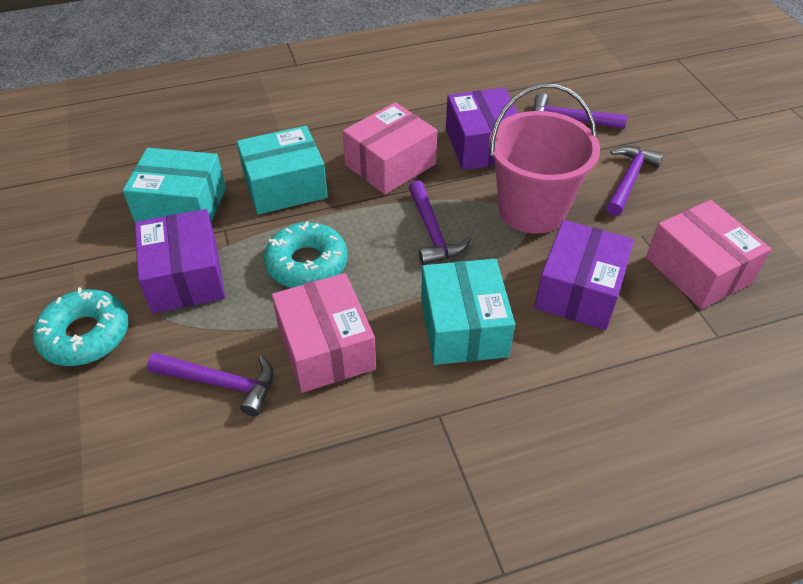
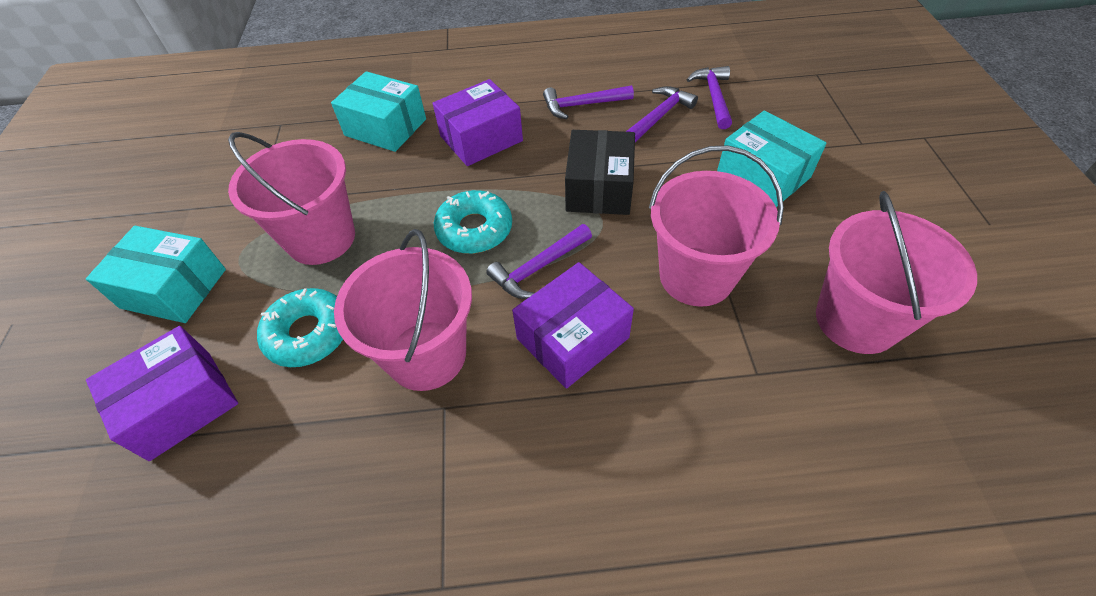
black box: 0 -> 1
pink box: 3 -> 0
pink bucket: 1 -> 4

